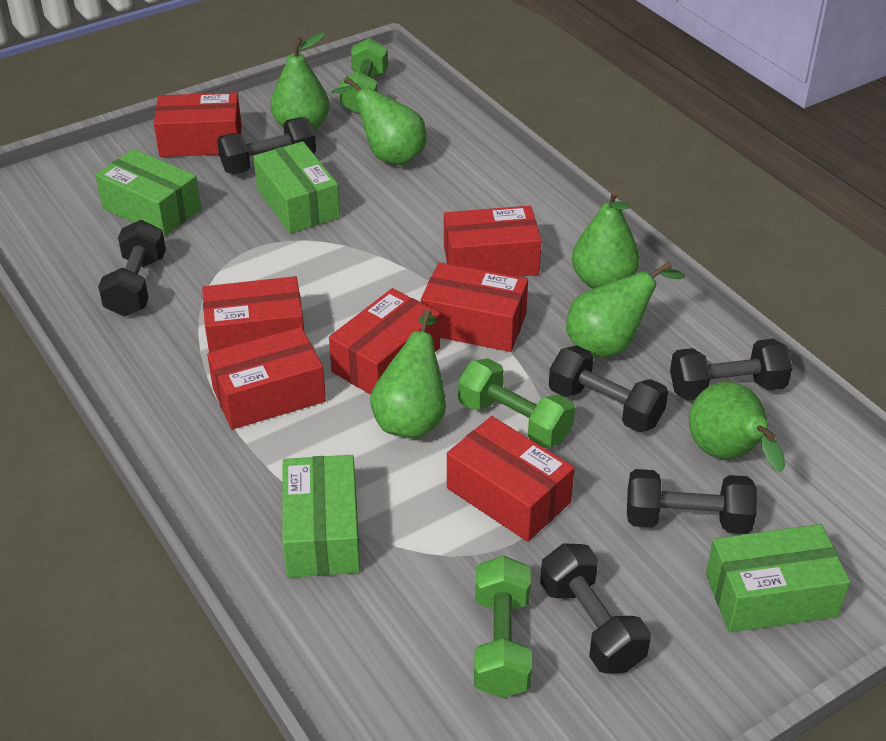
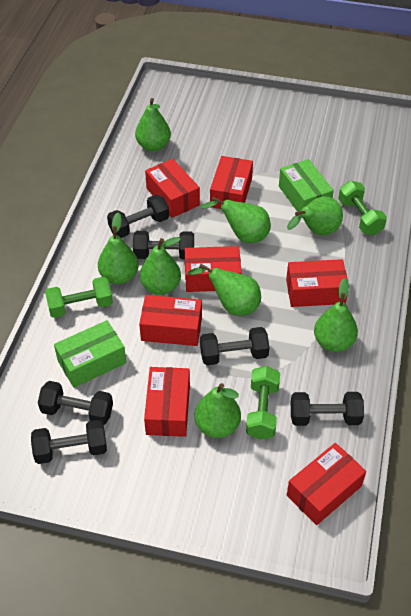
green box: 4 -> 2
green pear: 6 -> 8

